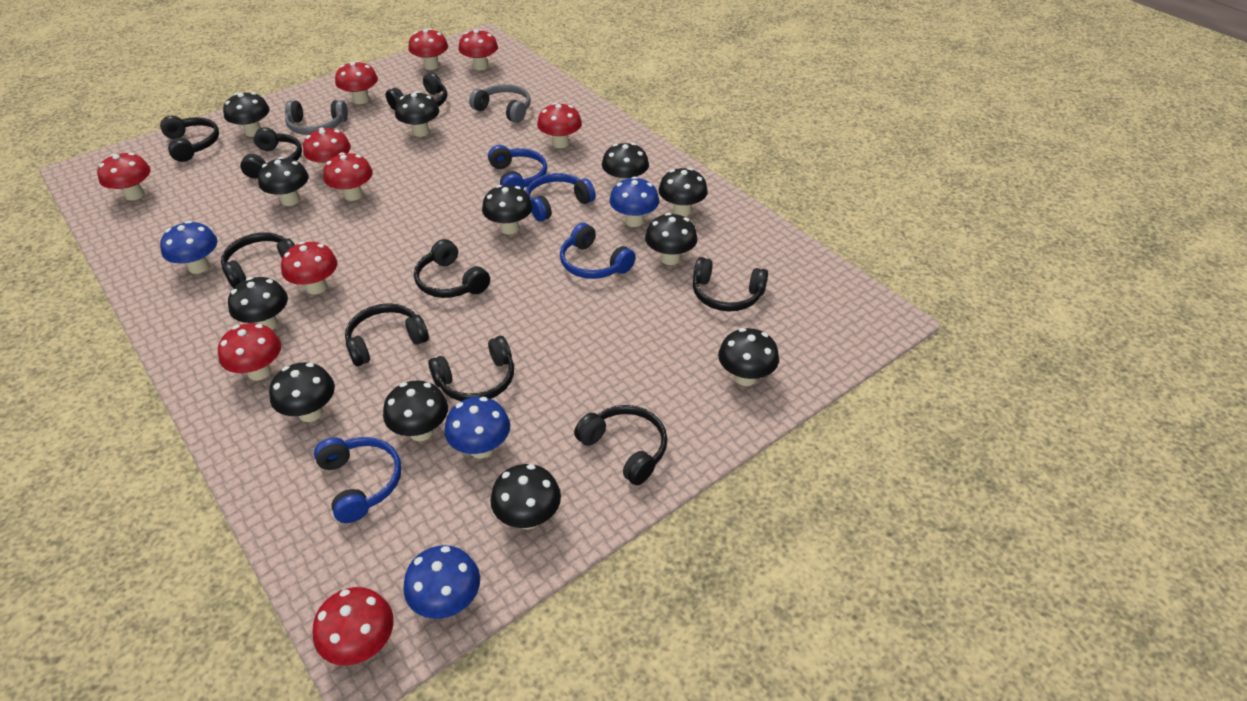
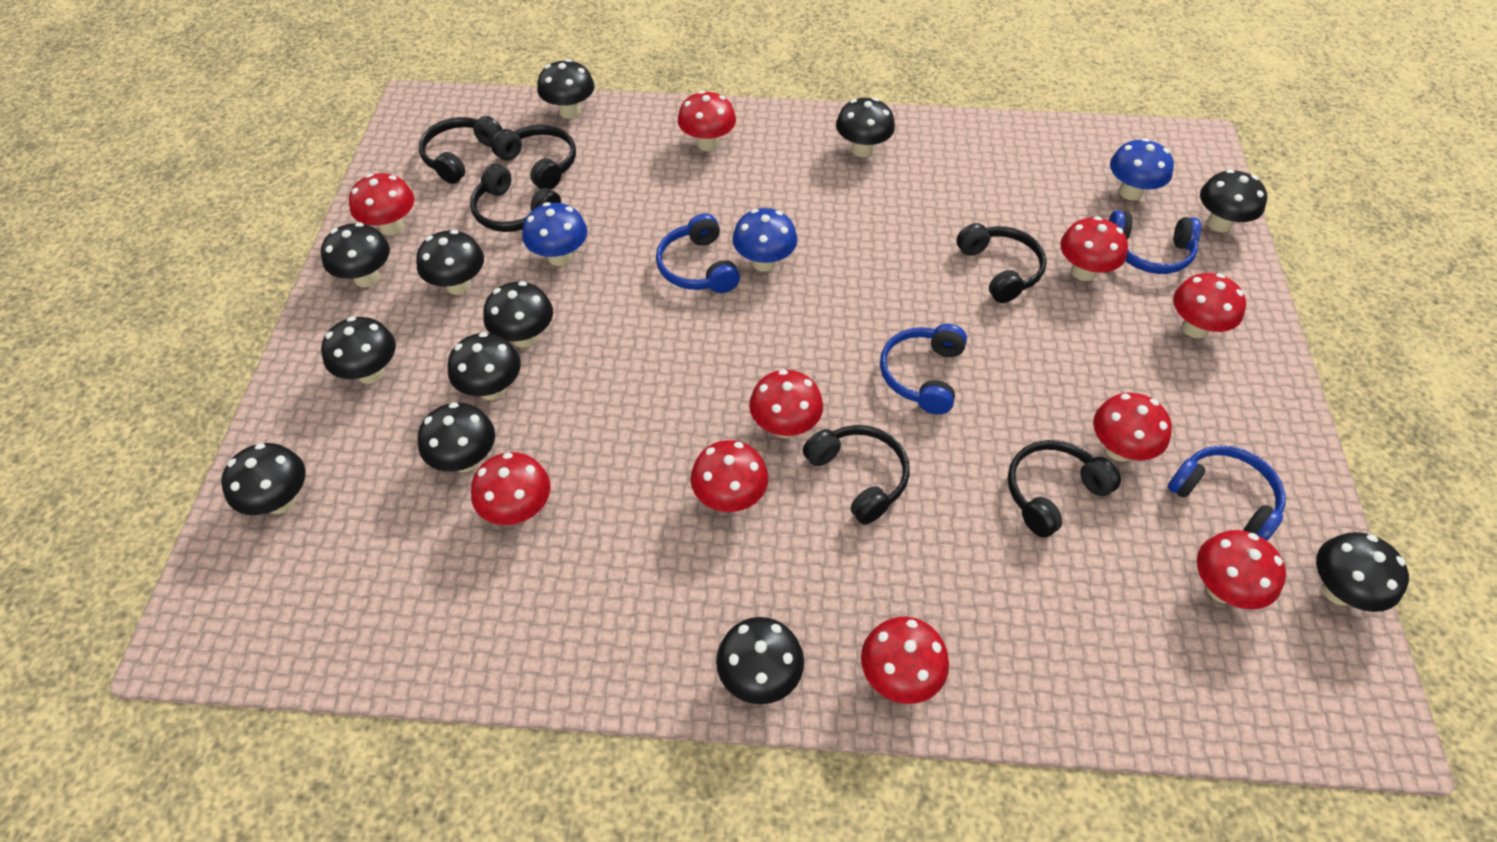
black headphones: 9 -> 6
blue mushroom: 4 -> 3
grey headphones: 2 -> 0

